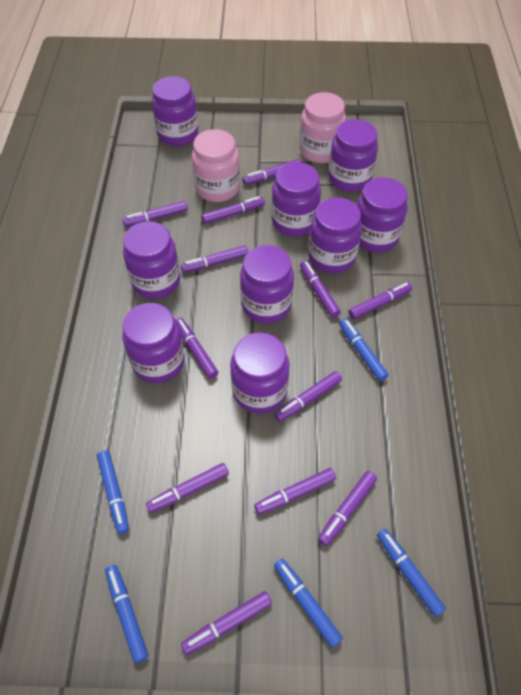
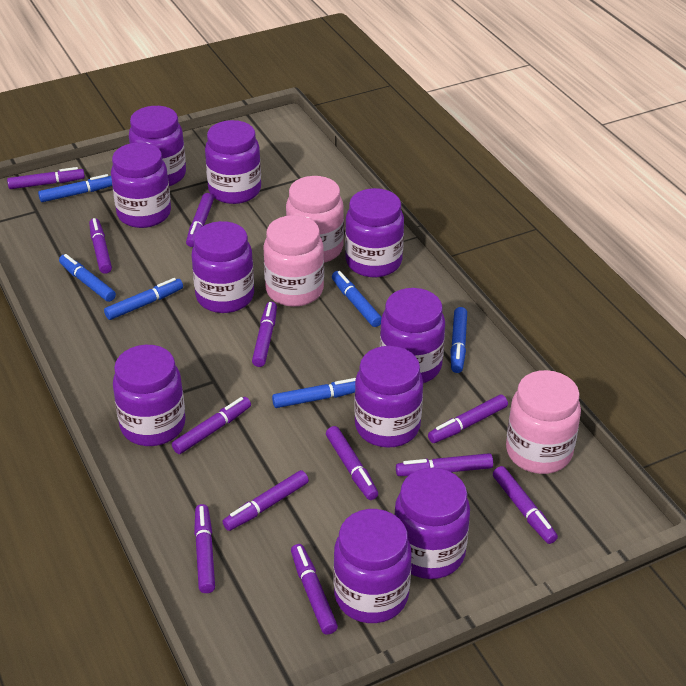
blue marker: 5 -> 6
pink jar: 2 -> 3
purple jar: 9 -> 10

